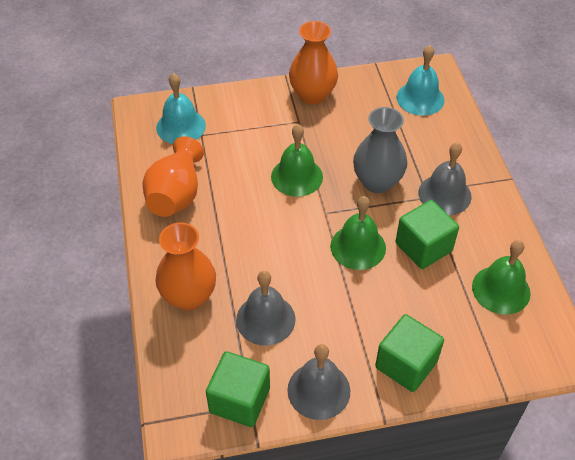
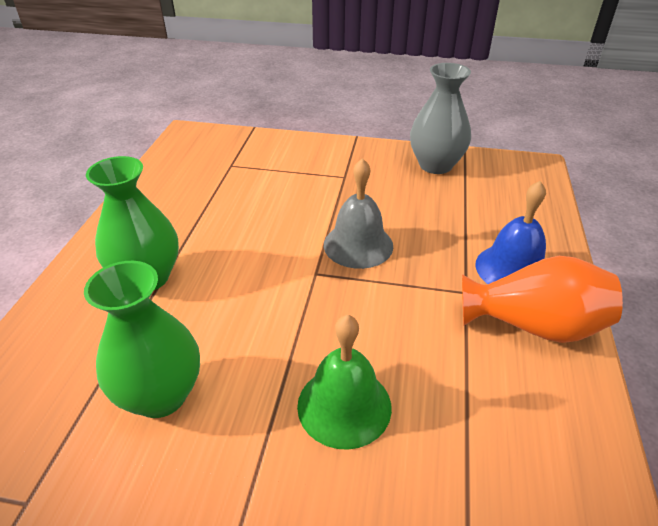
blue bell: 0 -> 1
green bell: 3 -> 1
green cube: 3 -> 0
green vase: 0 -> 2
grey bell: 3 -> 1
orange vase: 3 -> 1
turquoise bell: 2 -> 0

